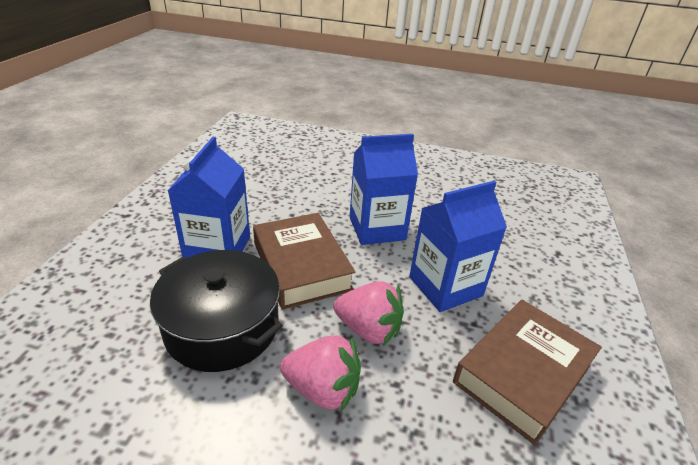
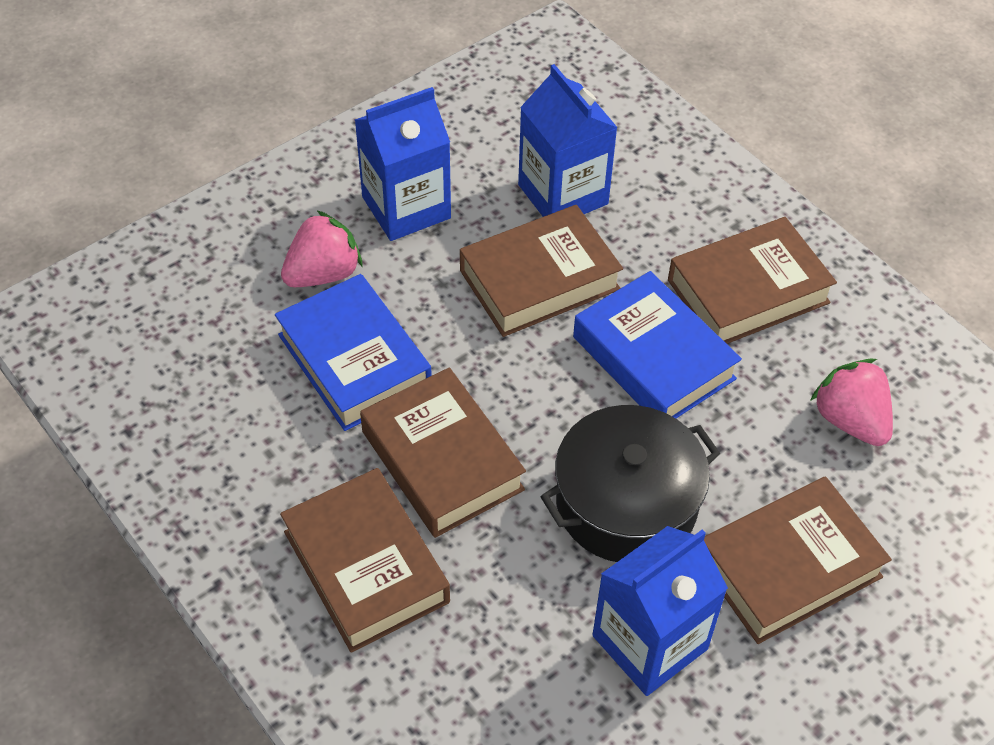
blue book: 0 -> 2
brown book: 2 -> 5

